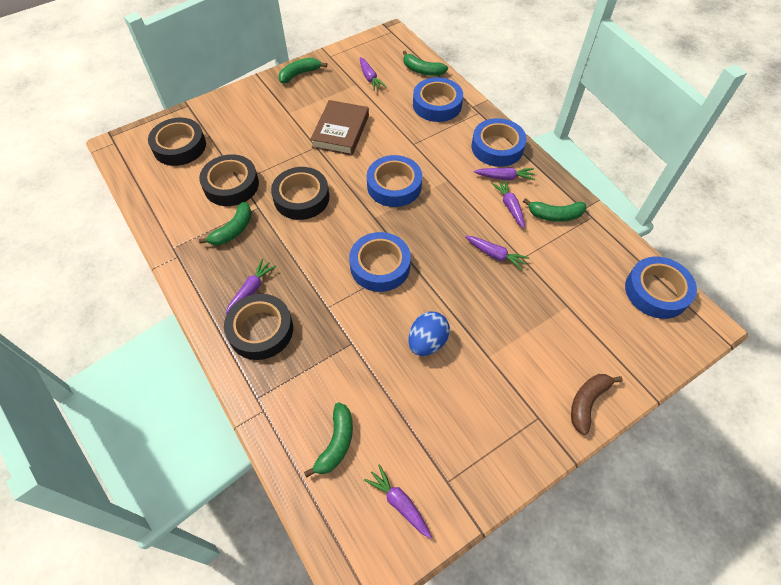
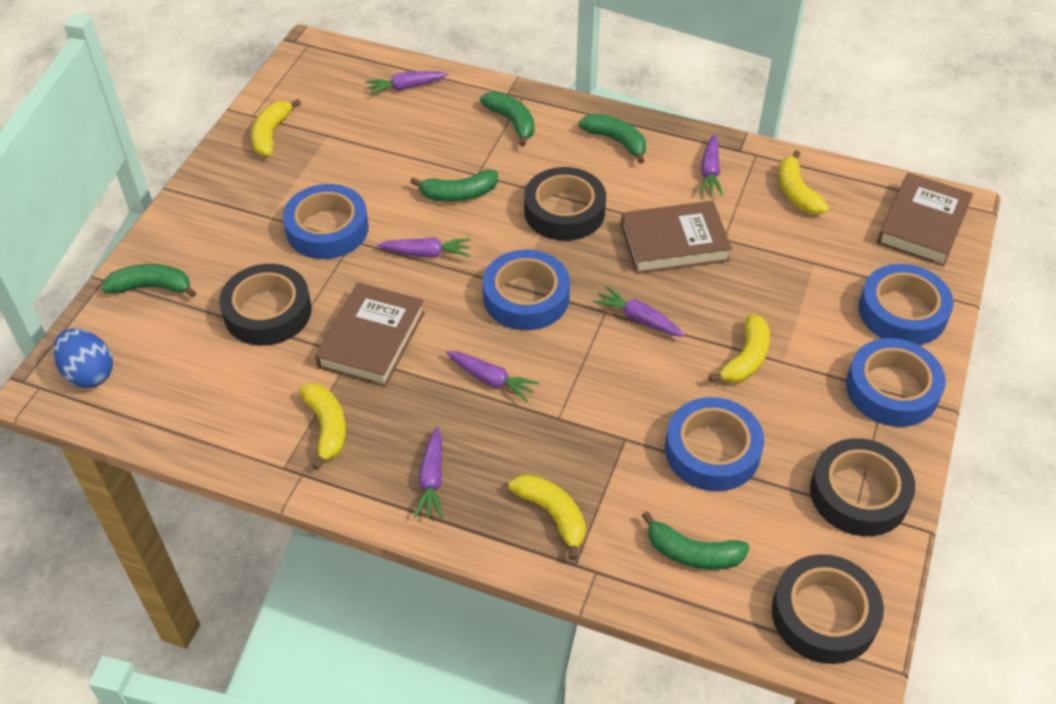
brown banana: 1 -> 0
brown book: 1 -> 3
yellow banana: 0 -> 5

